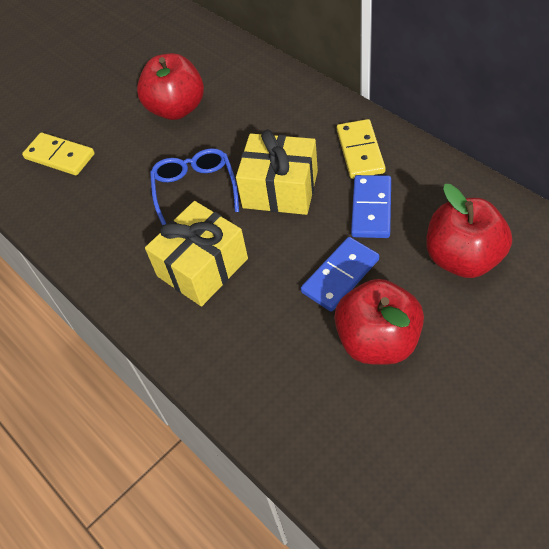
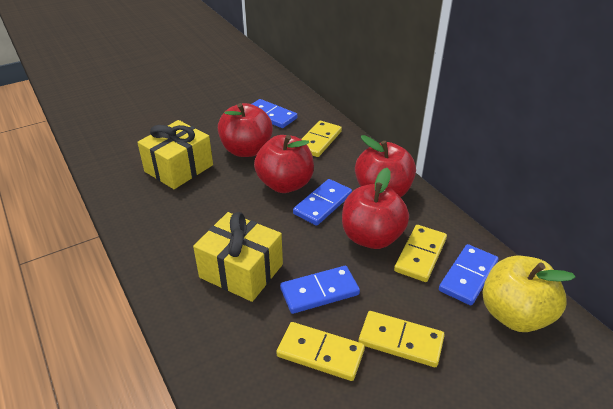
blue domino: 2 -> 4
blue glasses: 1 -> 0
red apple: 3 -> 4
yellow apple: 0 -> 1
yellow domino: 2 -> 4

